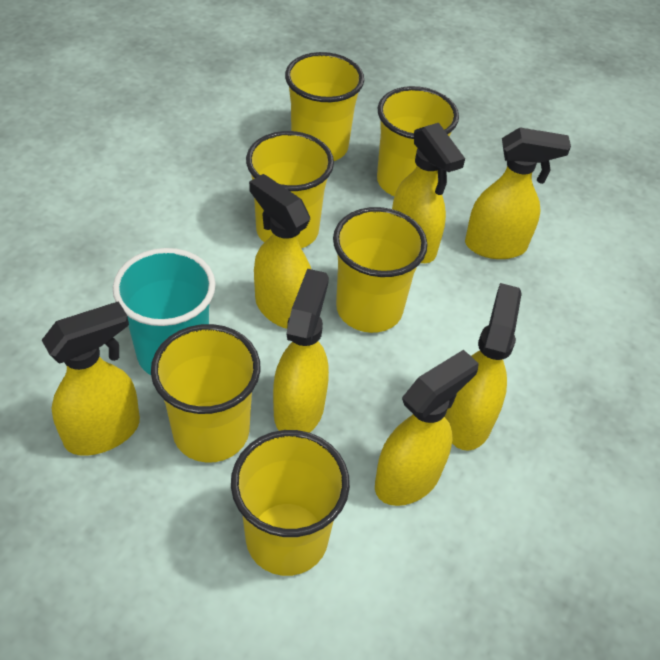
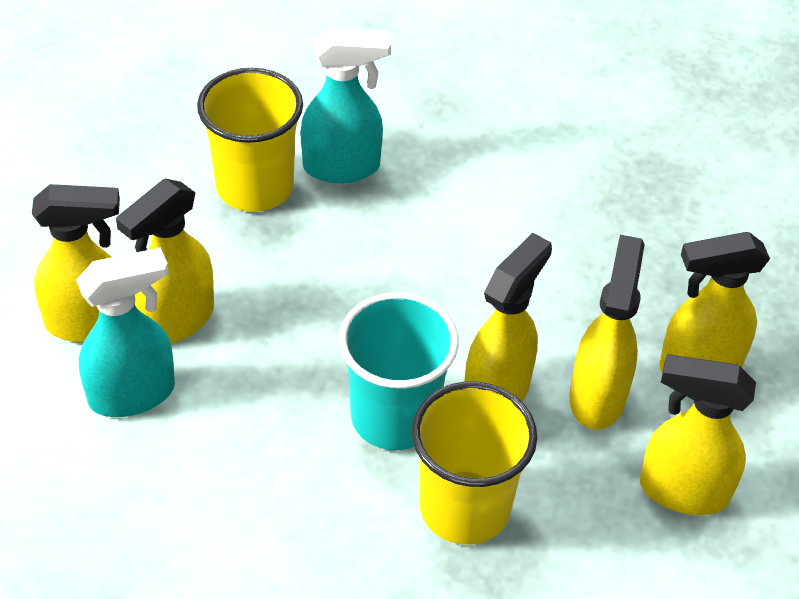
turquoise spray bottle: 0 -> 2
yellow cup: 6 -> 2
yellow spray bottle: 7 -> 6

